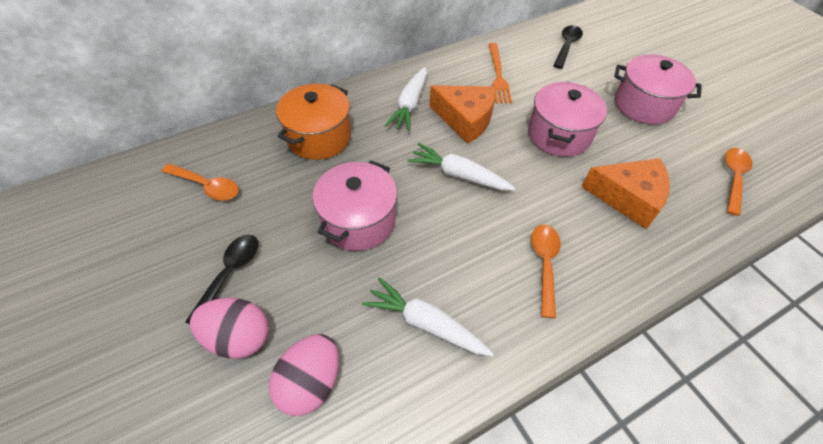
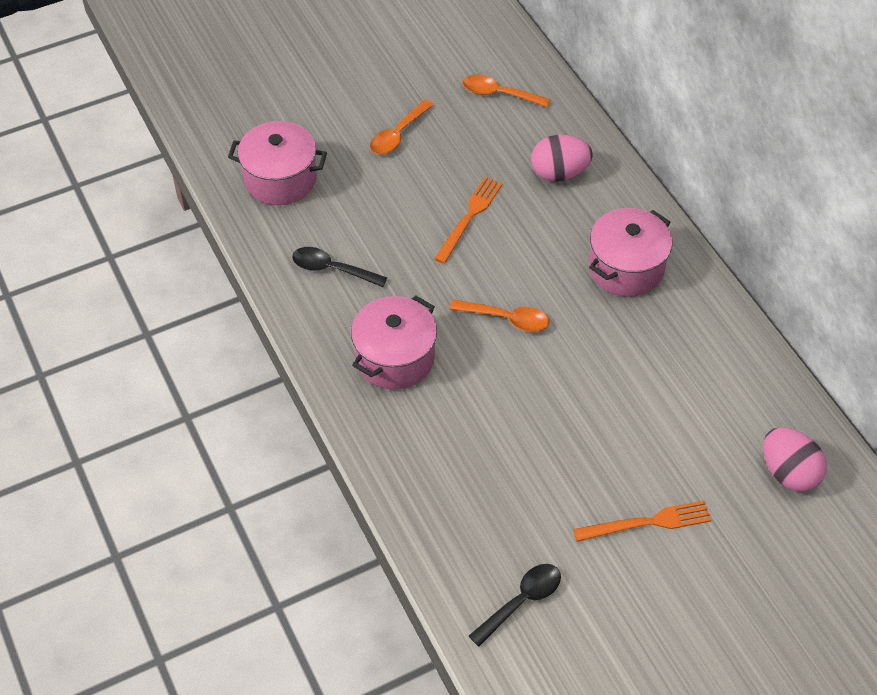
orange cheese: 2 -> 0
orange fork: 1 -> 2
orange pot: 1 -> 0
white carrot: 3 -> 0

